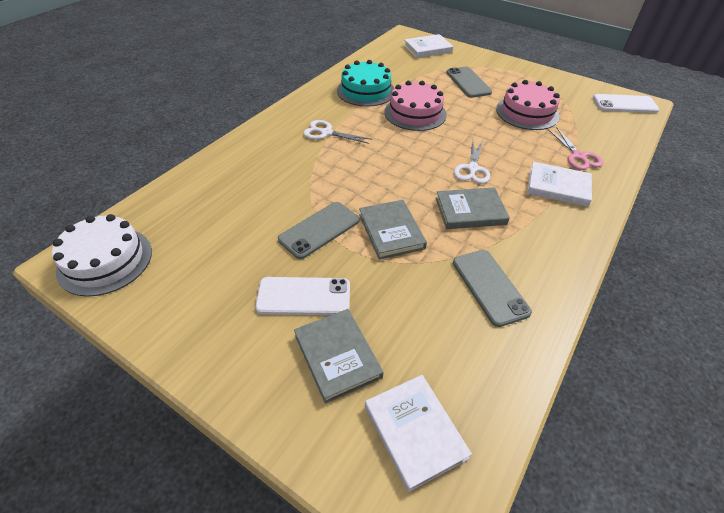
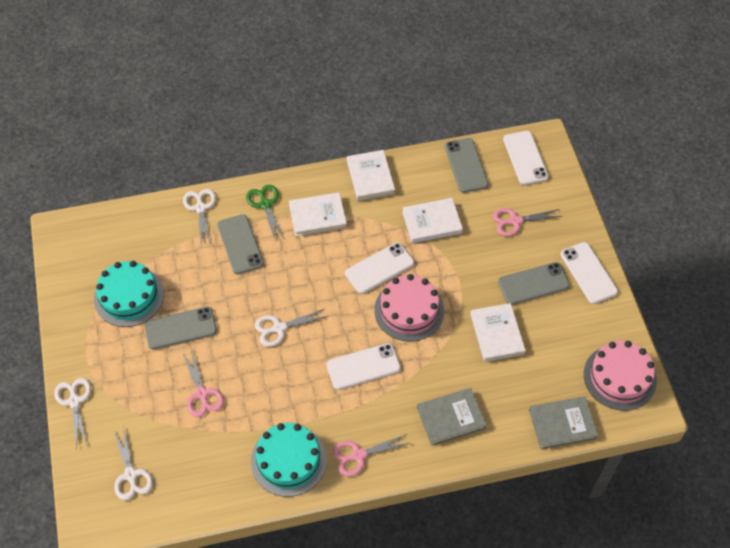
green scissors: 0 -> 1
grey book: 3 -> 2
grey phone: 3 -> 4
pink scissors: 1 -> 3
turquoise cake: 1 -> 2
white book: 3 -> 4
white cake: 1 -> 0
white phone: 2 -> 4
white scissors: 2 -> 4

